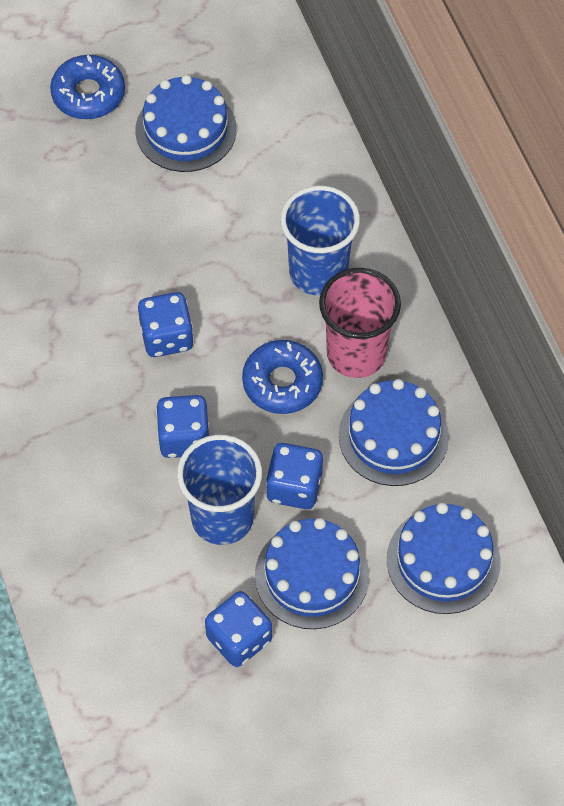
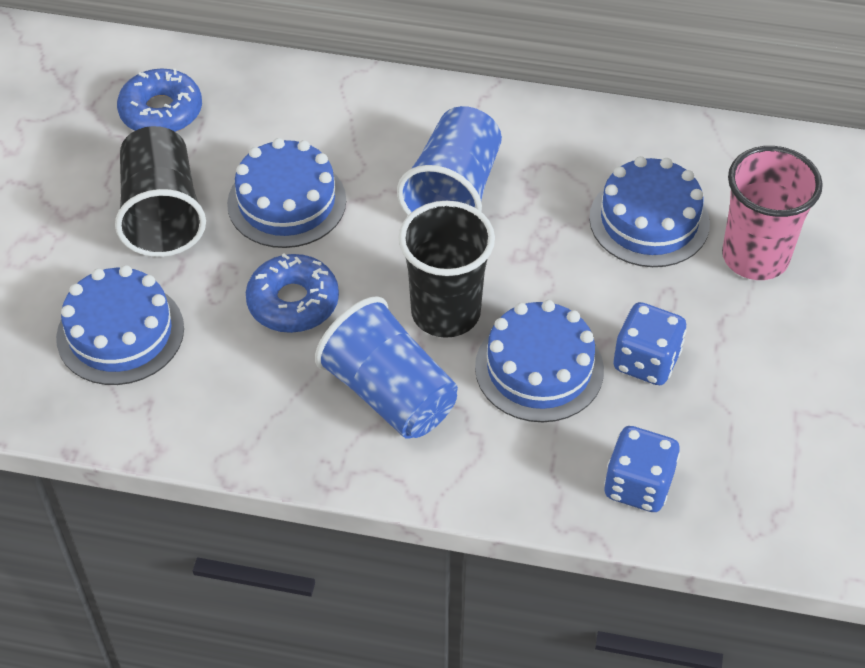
black cup: 0 -> 2
blue dice: 4 -> 2

